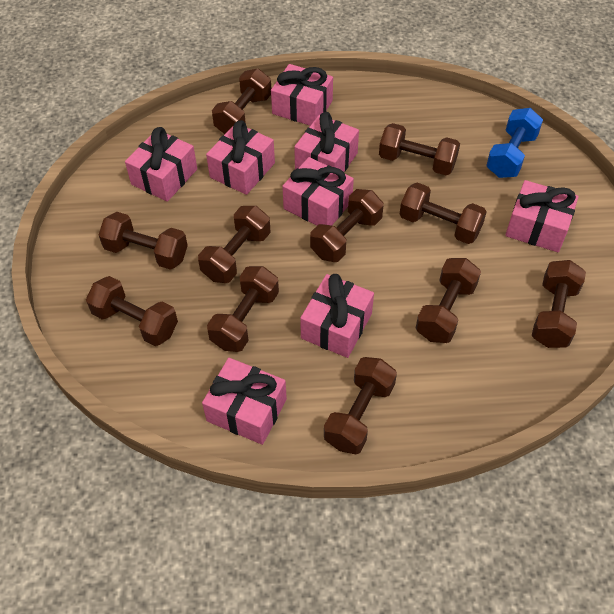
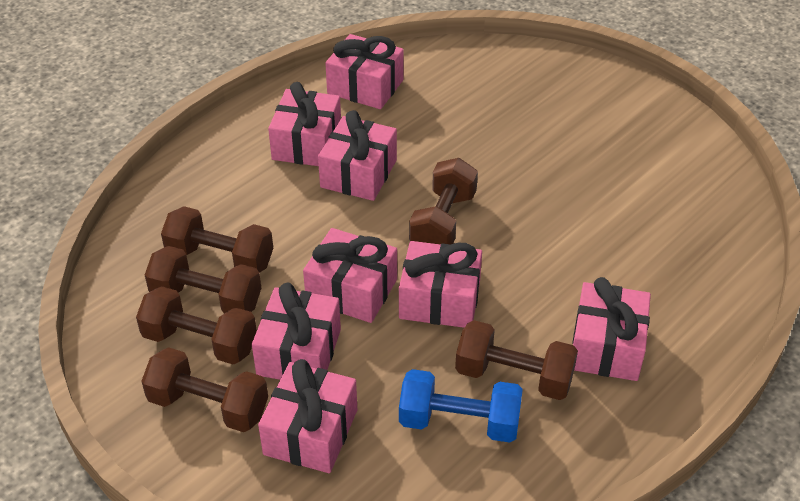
brown dumbbell: 11 -> 6

